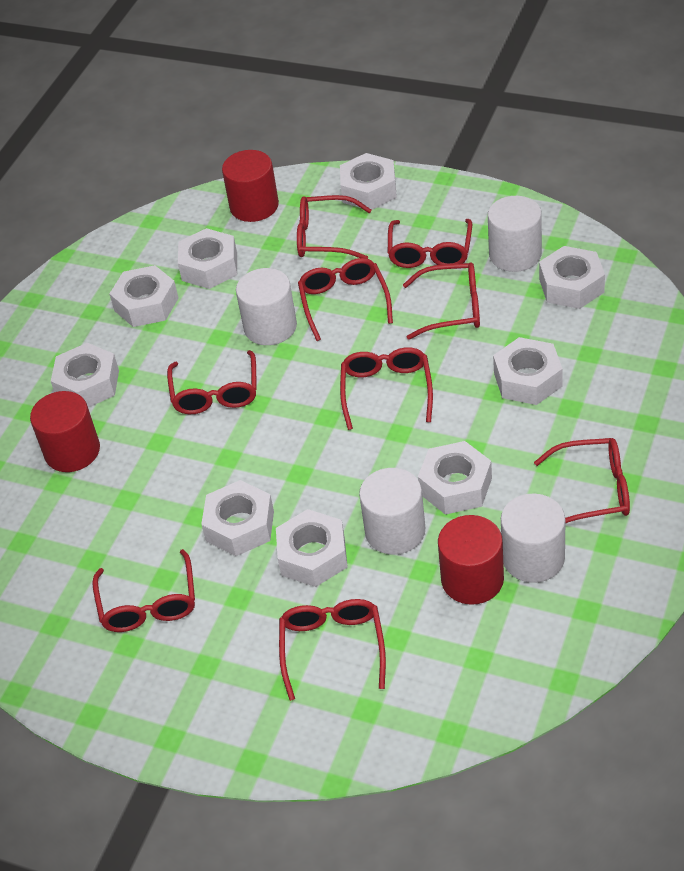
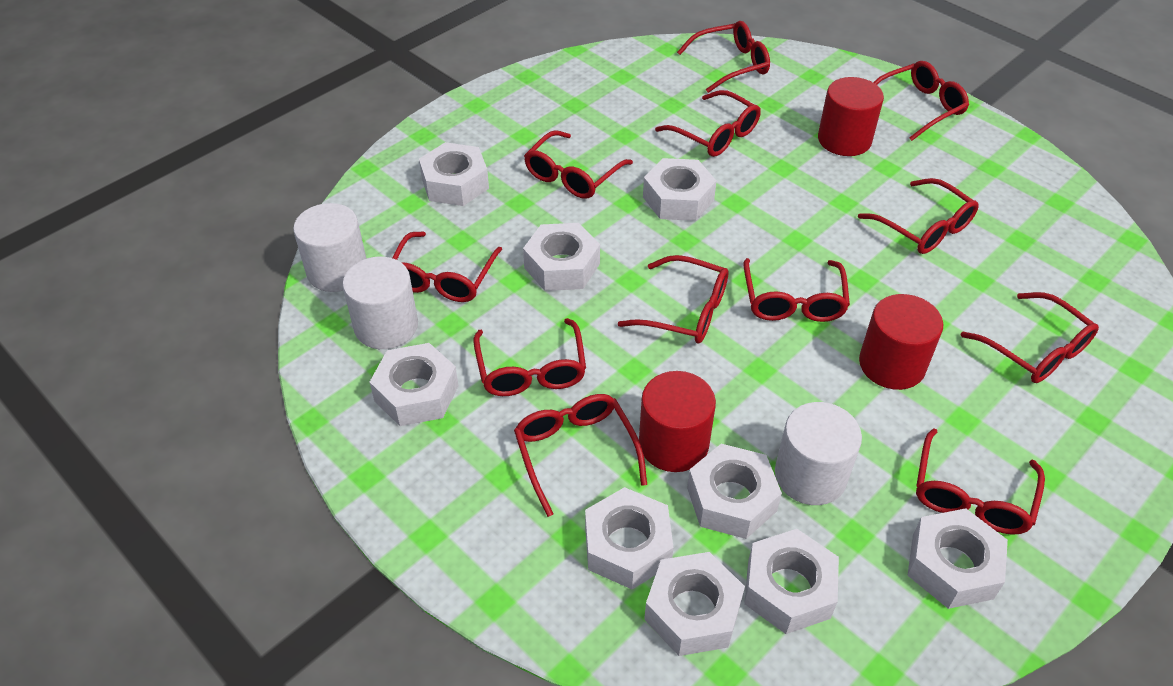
red glasses: 9 -> 12
white cylinder: 4 -> 3

